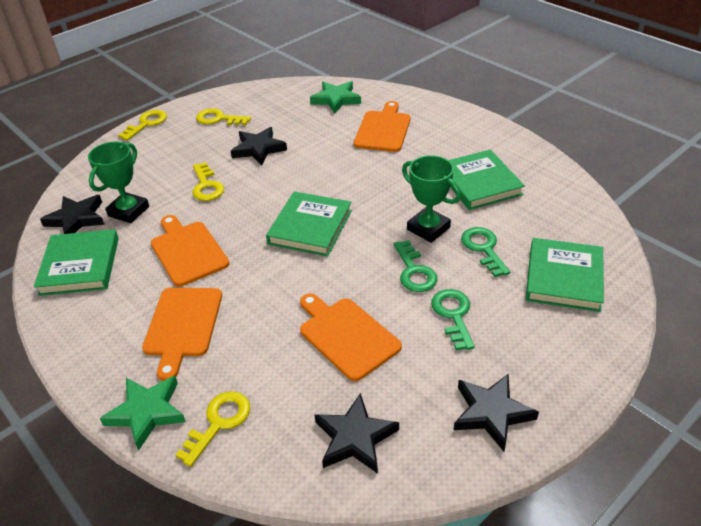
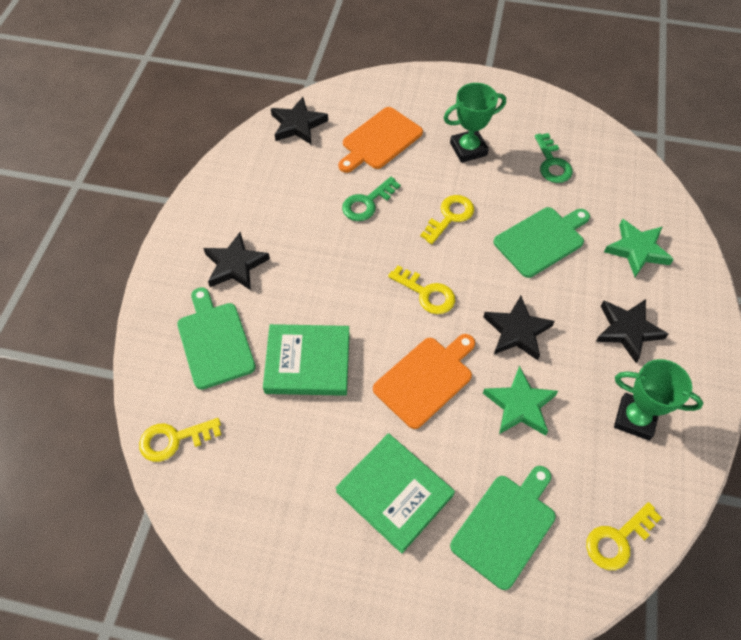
green book: 4 -> 2
green cutting board: 0 -> 3
green key: 3 -> 2
orange cutting board: 4 -> 2

